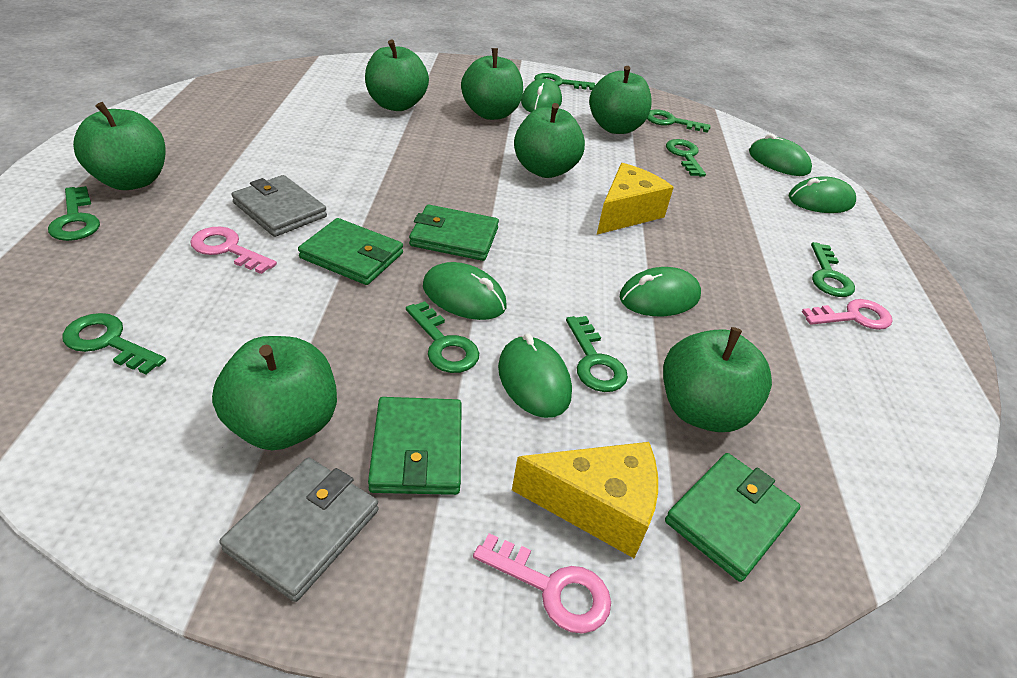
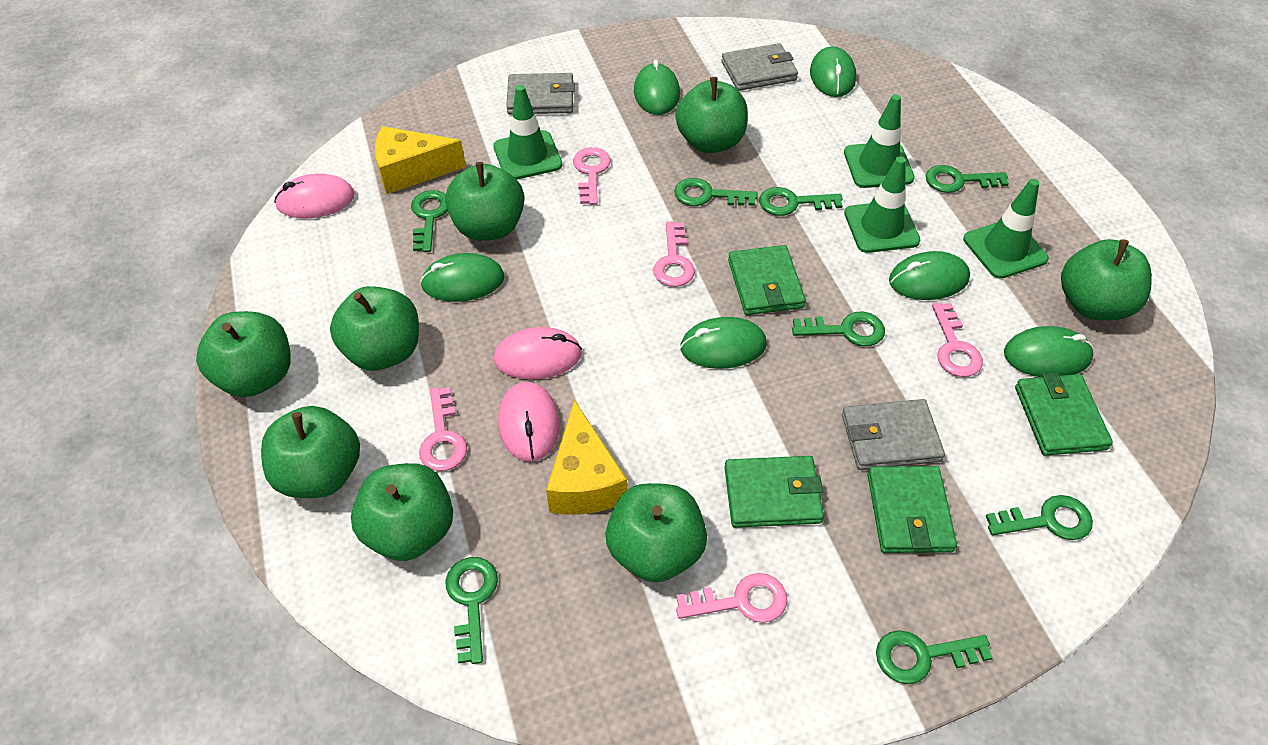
green apple: 7 -> 8
green traffic cone: 0 -> 4
grey wallet: 2 -> 3
pink key: 3 -> 5
pink mouse: 0 -> 3

